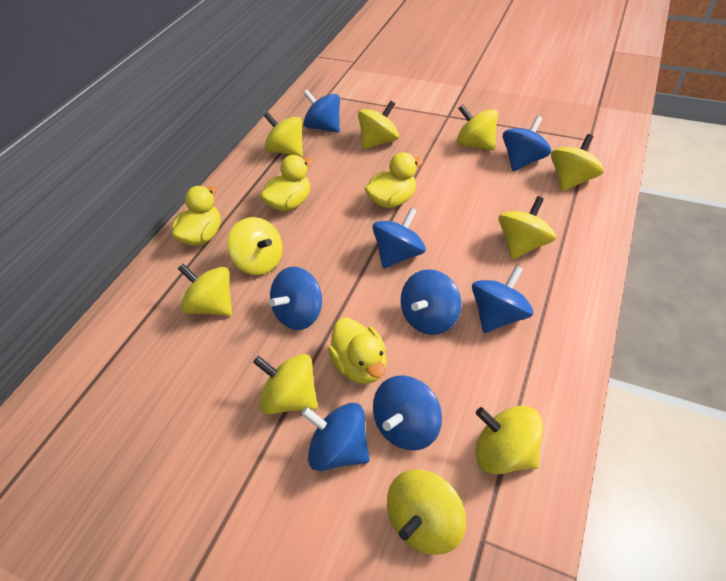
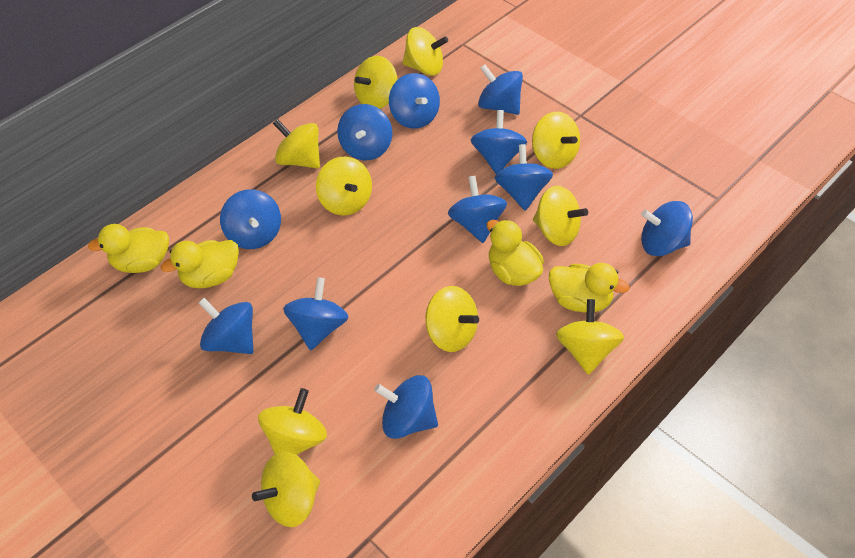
blue spinning top: 8 -> 11

